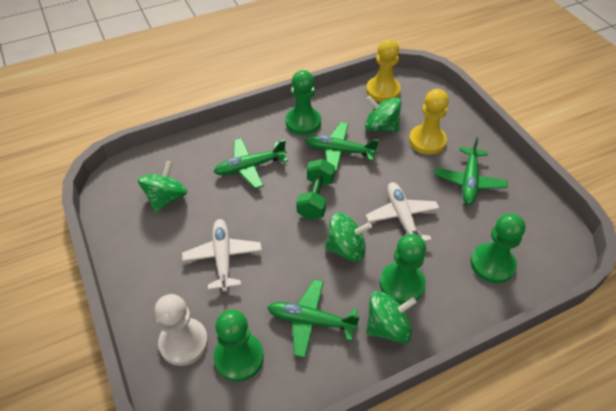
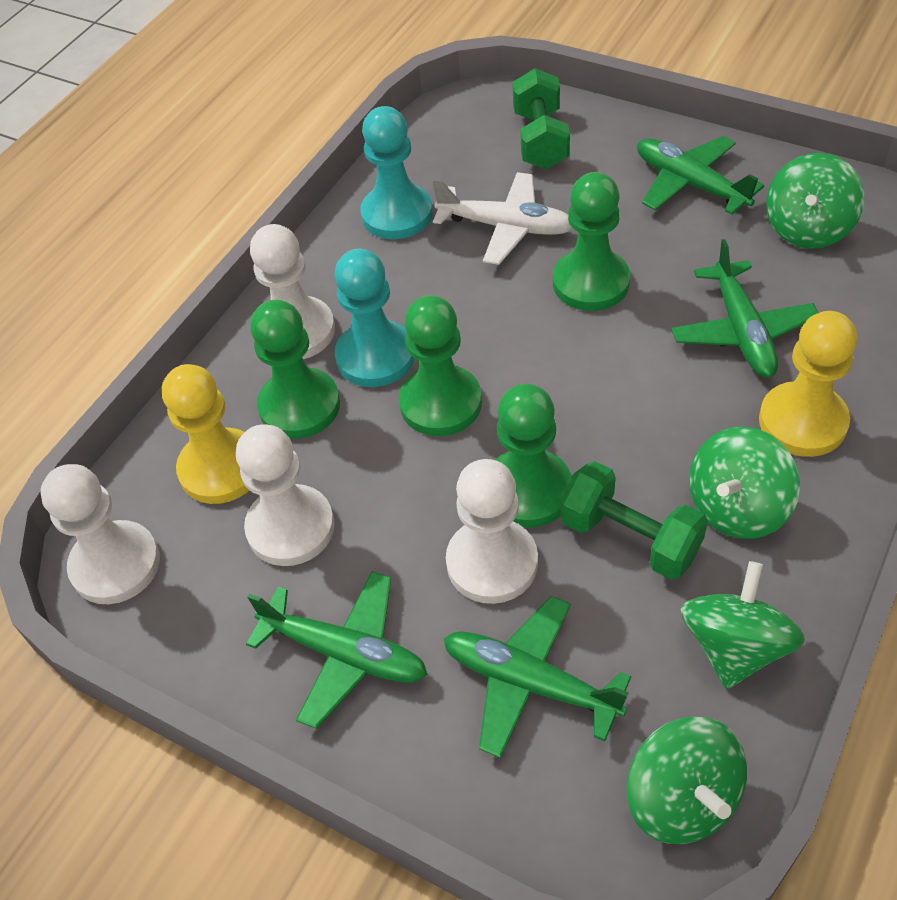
green dumbbell: 1 -> 2
turquoise pawn: 0 -> 2
white pawn: 1 -> 4
white plane: 2 -> 1

